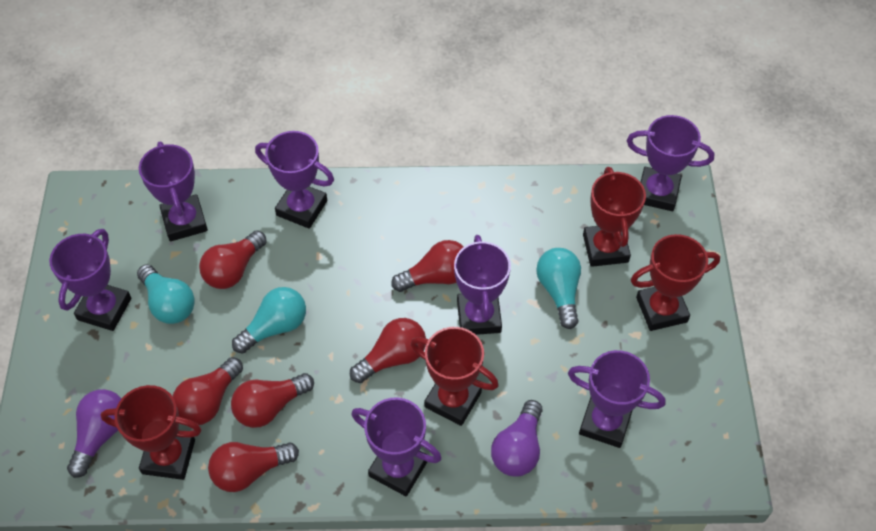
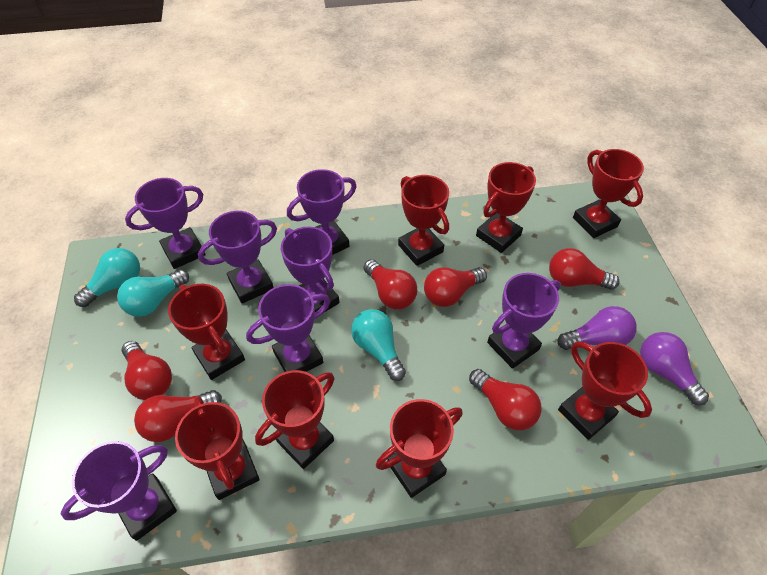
red trophy: 4 -> 8

